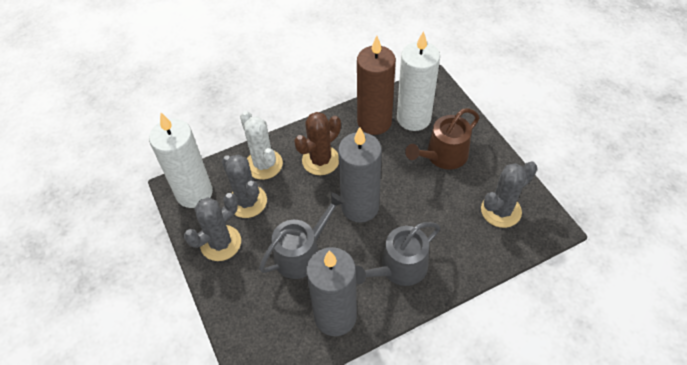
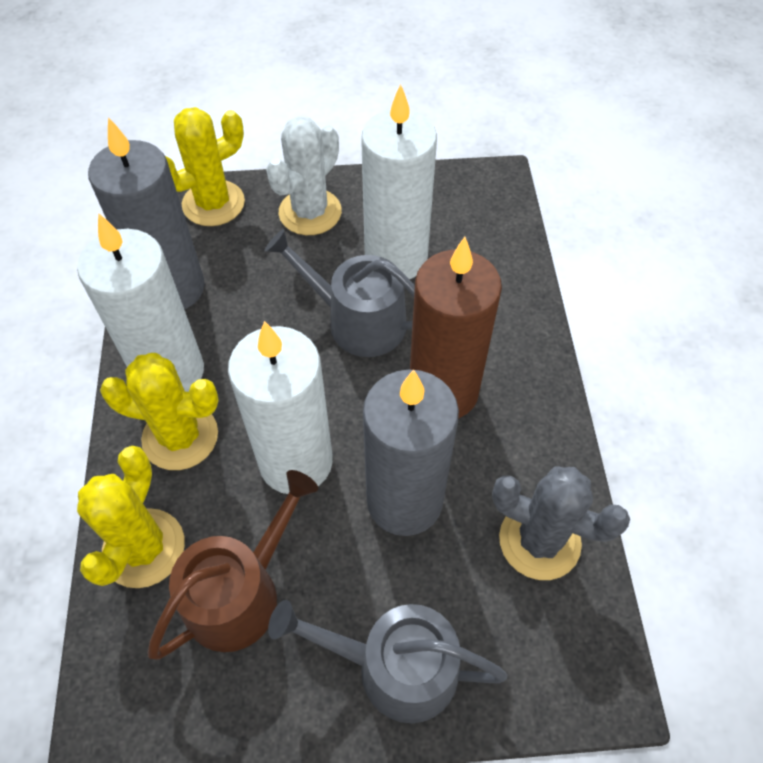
brown cactus: 1 -> 0
grey cactus: 3 -> 1
white candle: 2 -> 3
yellow cactus: 0 -> 3

